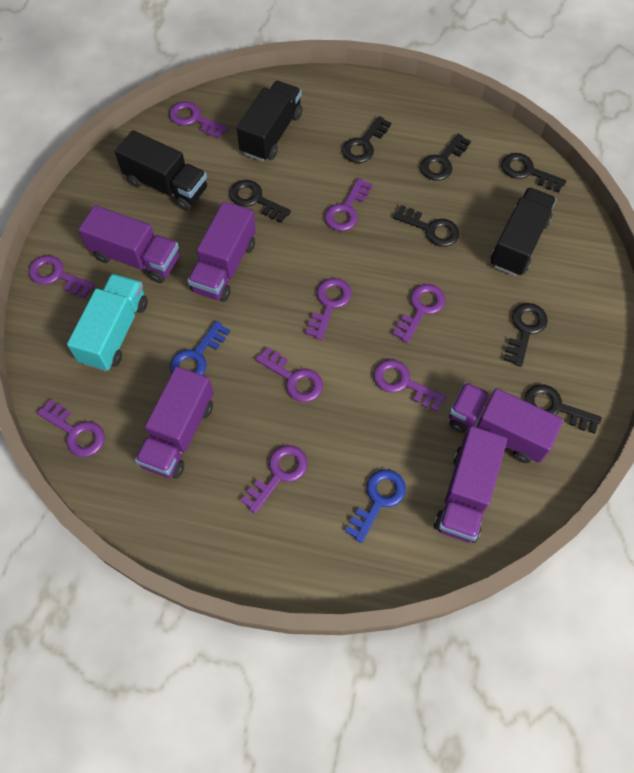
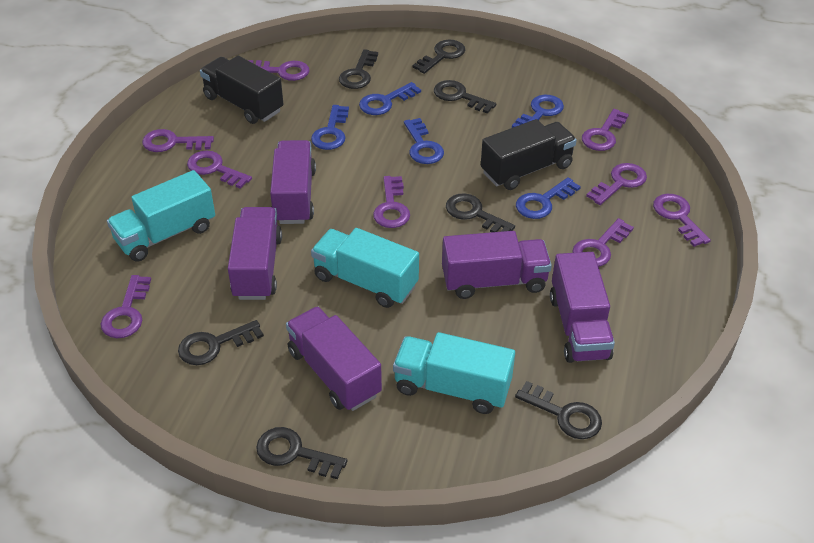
black truck: 3 -> 2
blue key: 2 -> 5
turquoise truck: 1 -> 3

